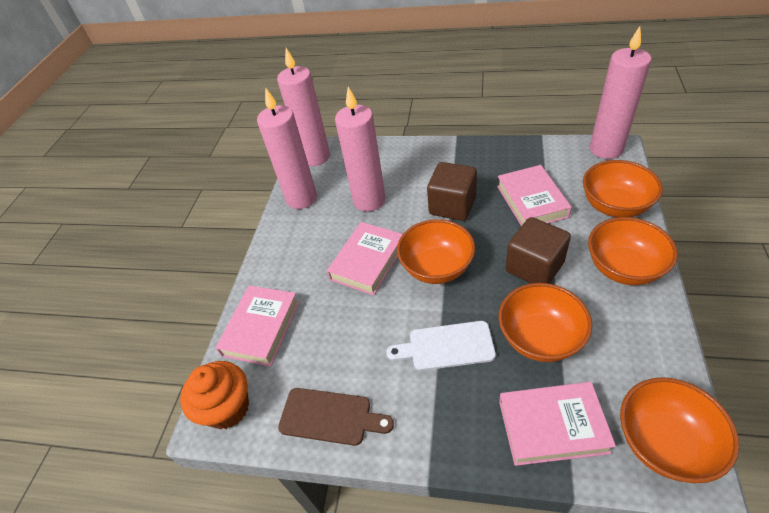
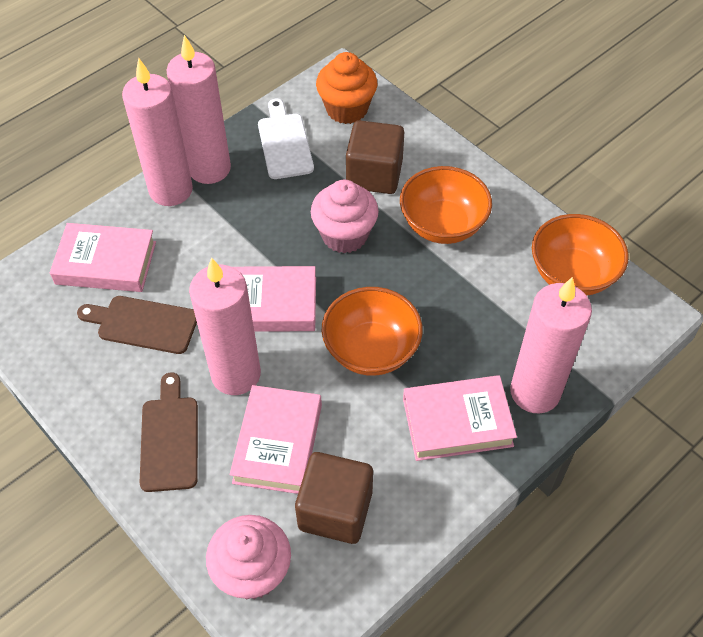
brown cutting board: 1 -> 2
orange bowl: 5 -> 3
pink cupcake: 0 -> 2

